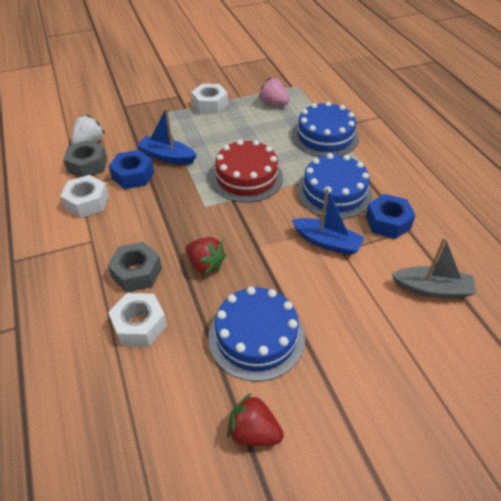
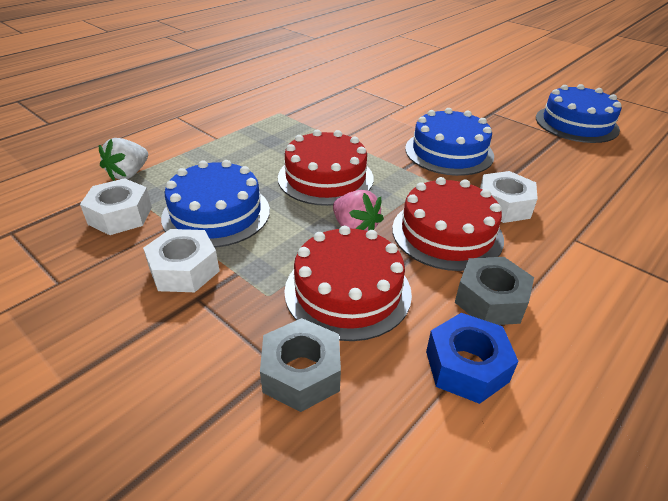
blue boat: 2 -> 0
blue nut: 2 -> 1
grey boat: 1 -> 0
red cake: 1 -> 3
red strawberry: 2 -> 0

